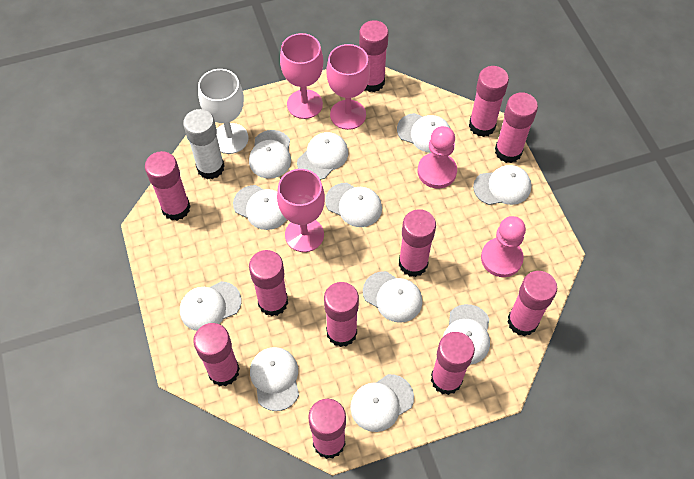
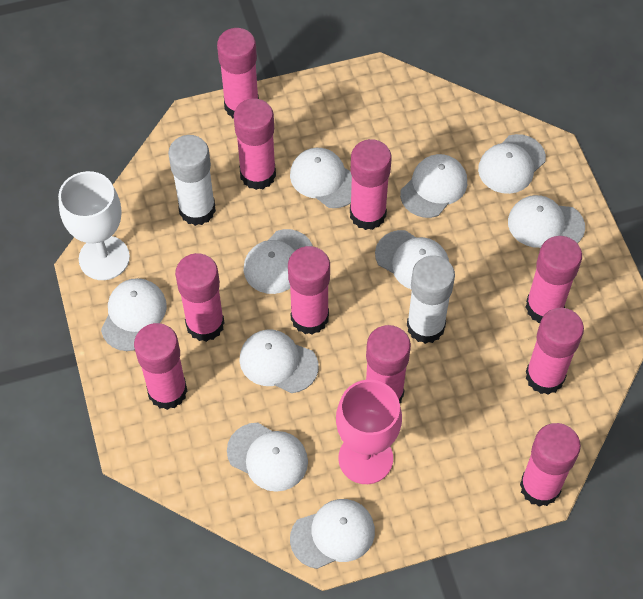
pink glue stick: 11 -> 10
pink goblet: 3 -> 1
pink pawn: 2 -> 0
white cap: 11 -> 10
white glue stick: 1 -> 2

